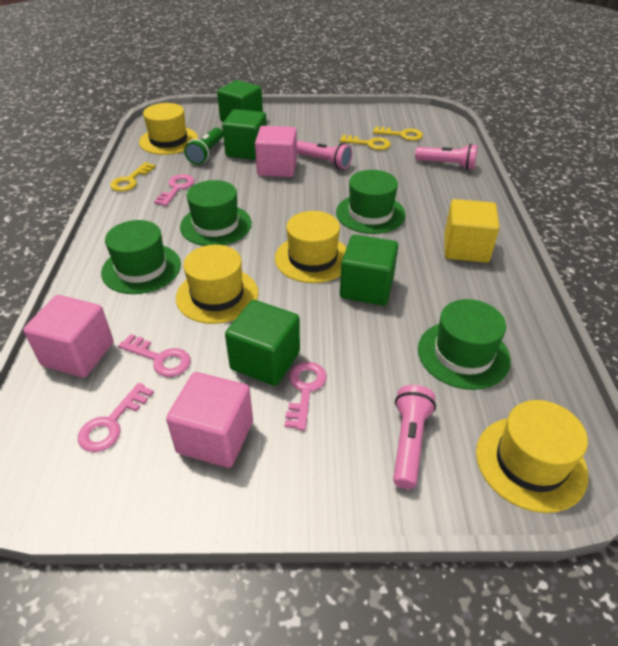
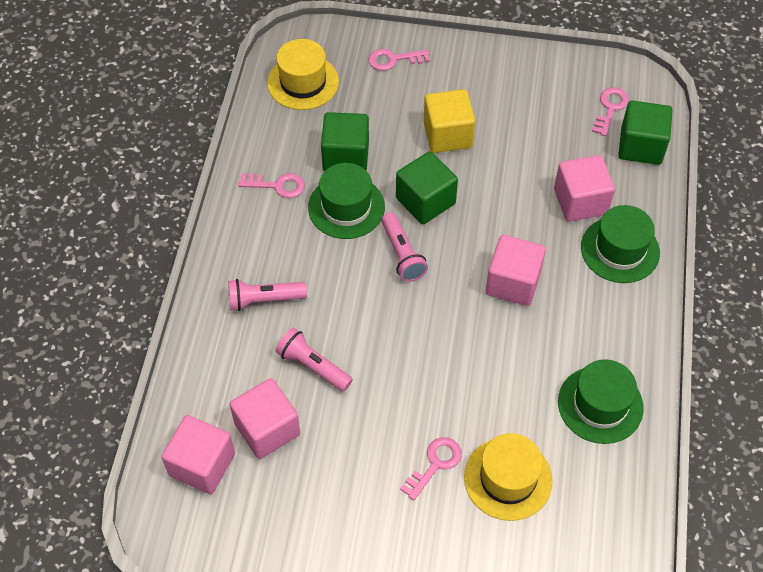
green cube: 4 -> 3
green flashlight: 1 -> 0
green hat: 4 -> 3
pink cube: 3 -> 4
yellow hat: 4 -> 2
yellow key: 3 -> 0

